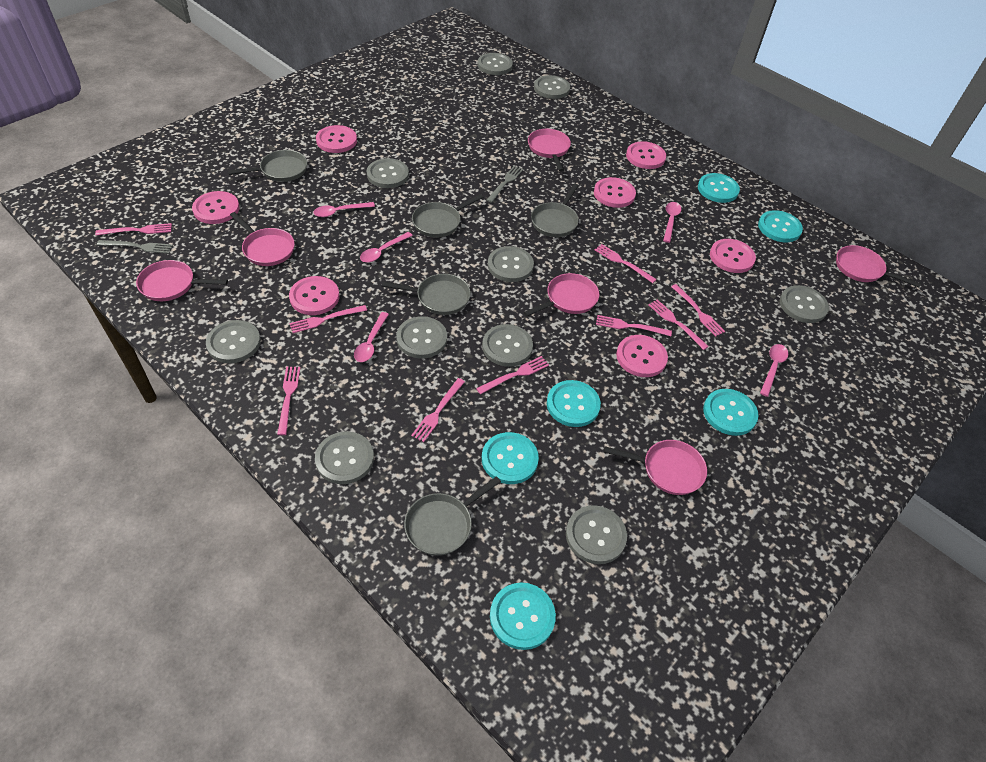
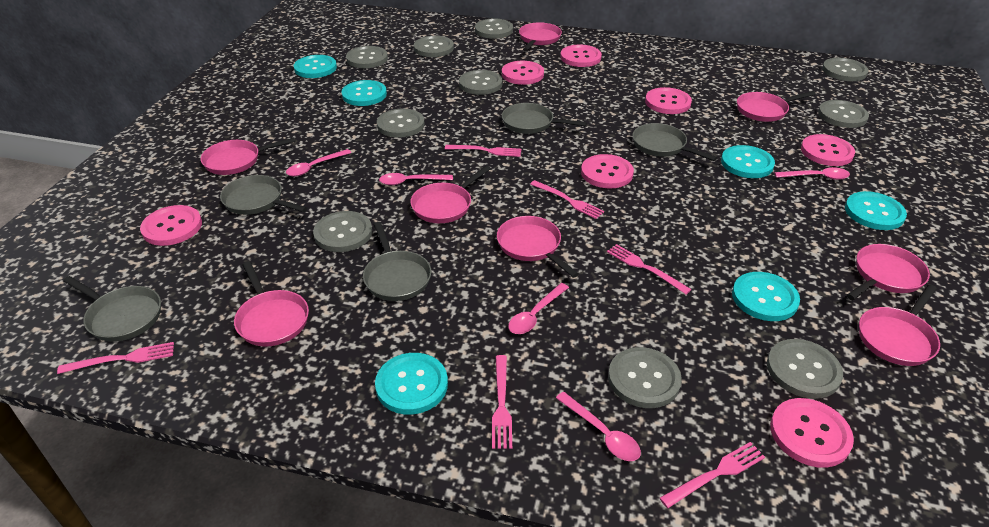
grey fork: 2 -> 0
pink fork: 9 -> 6
pink pan: 6 -> 8

